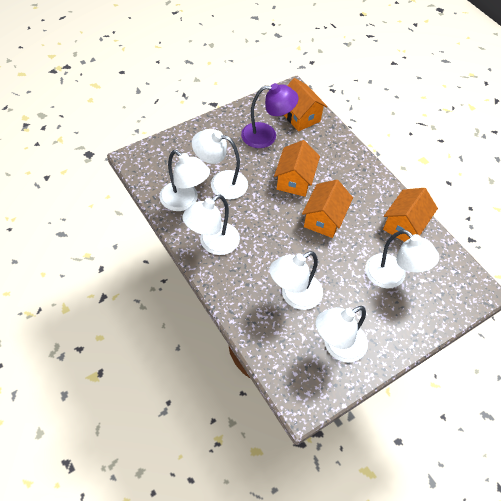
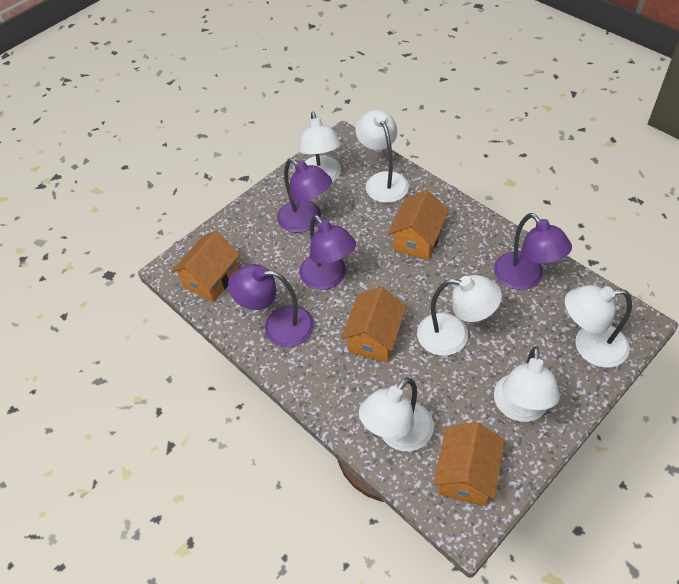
purple lamp: 1 -> 4

